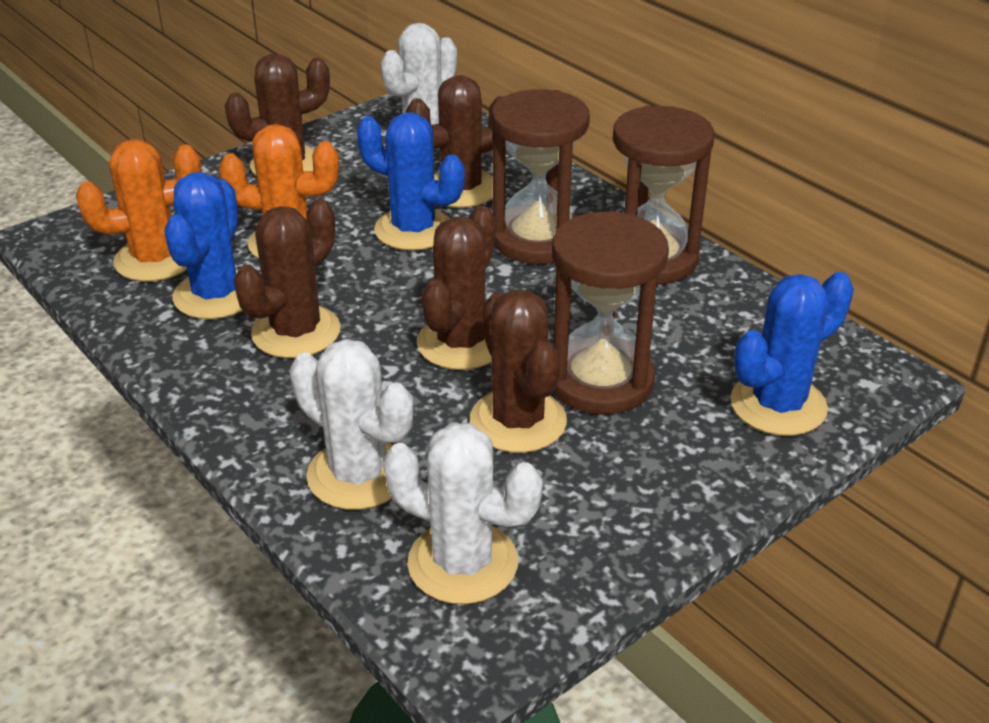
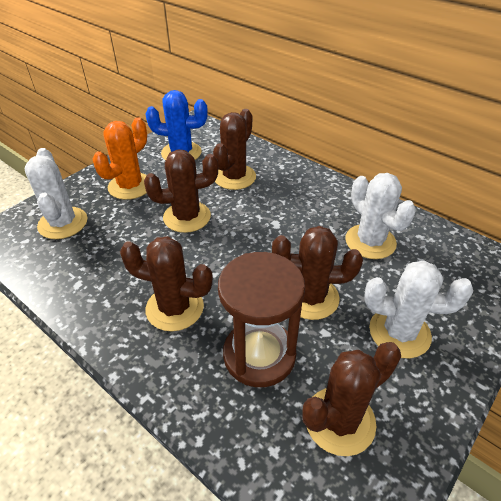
blue cactus: 3 -> 1
brown hourglass: 3 -> 1
orange cactus: 2 -> 1

